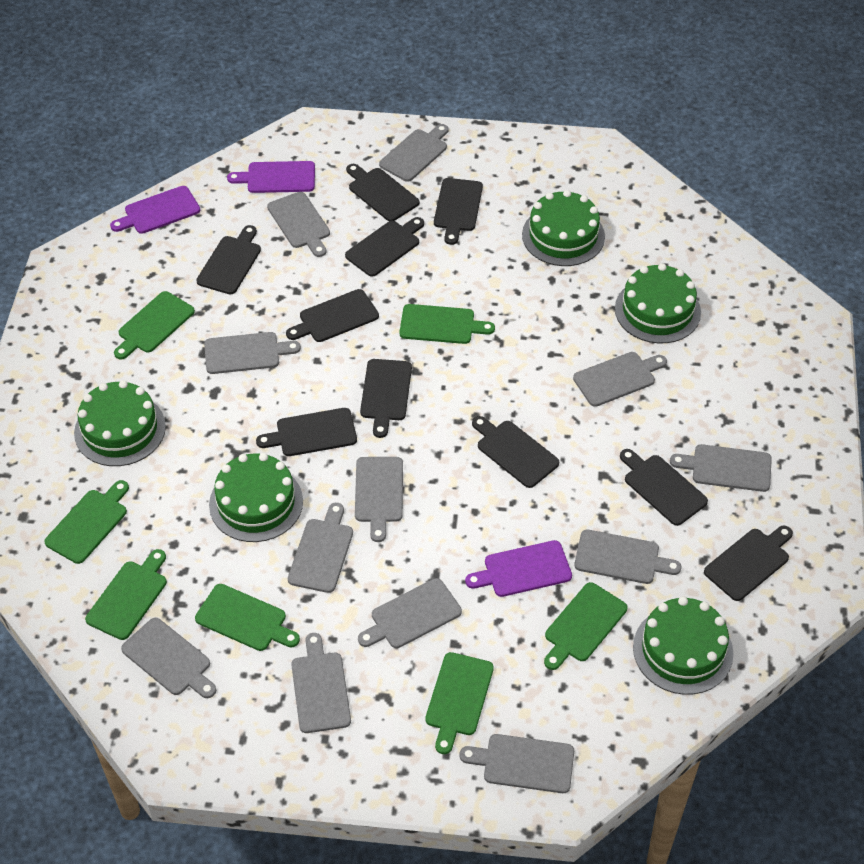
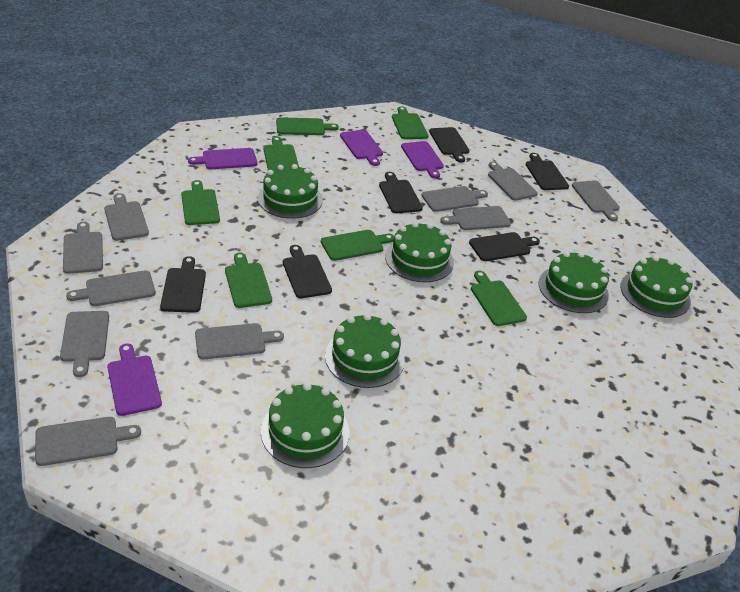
black cutting board: 10 -> 6
green cake: 5 -> 6
grey cutting board: 12 -> 10
purple cutting board: 3 -> 4

